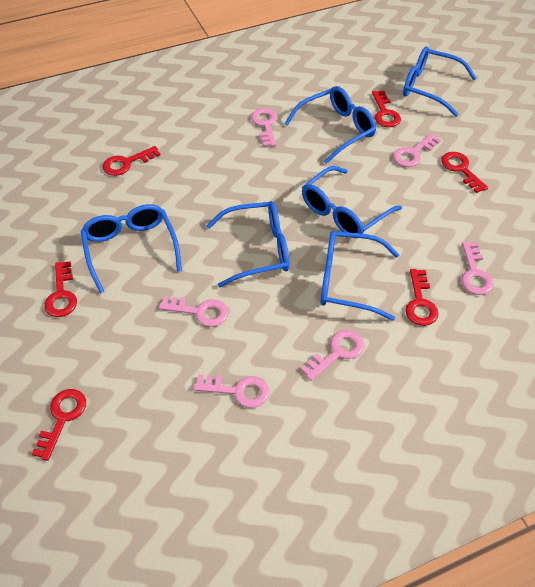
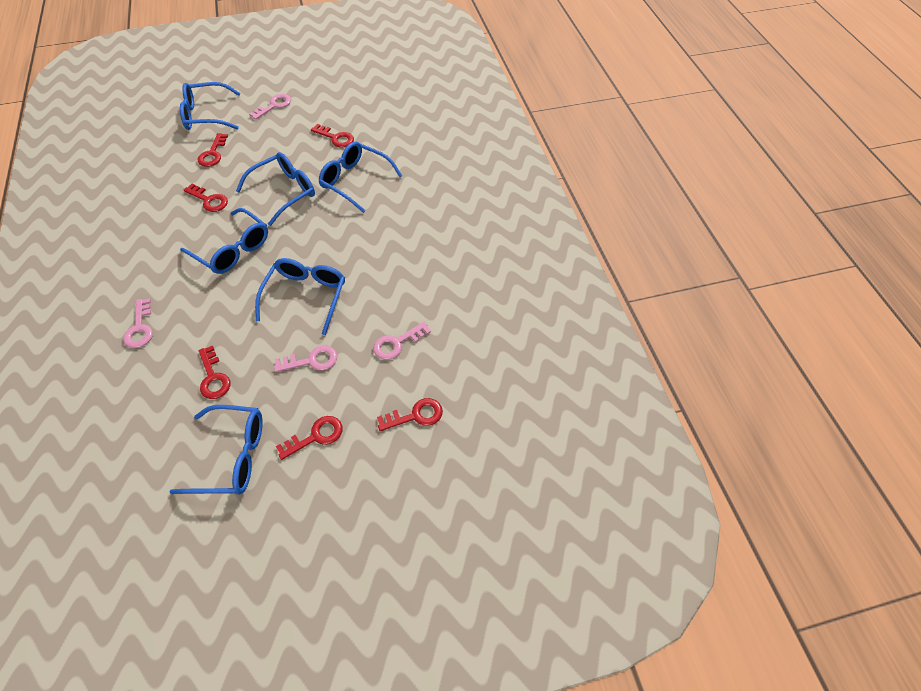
pink key: 6 -> 4

